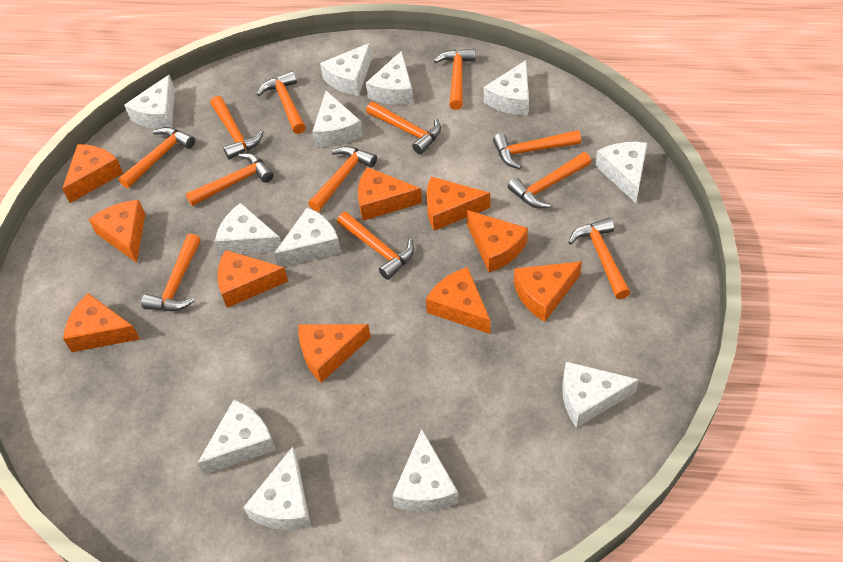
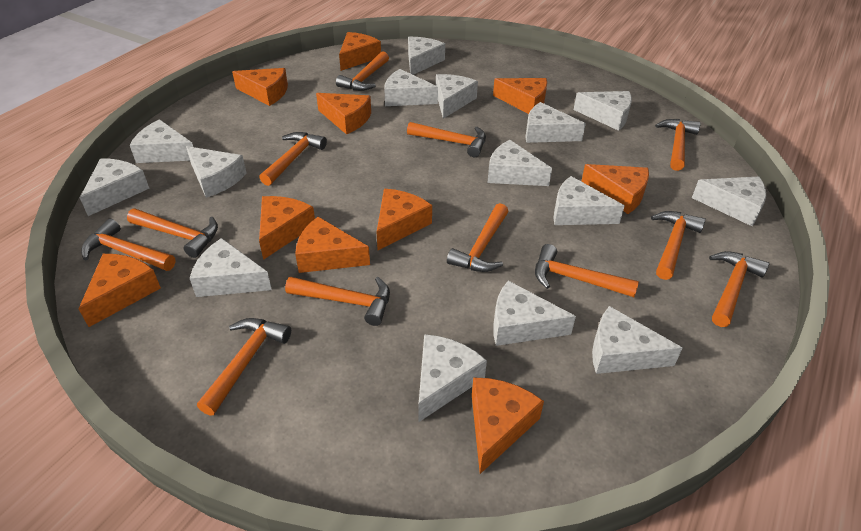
white cheese: 12 -> 15

